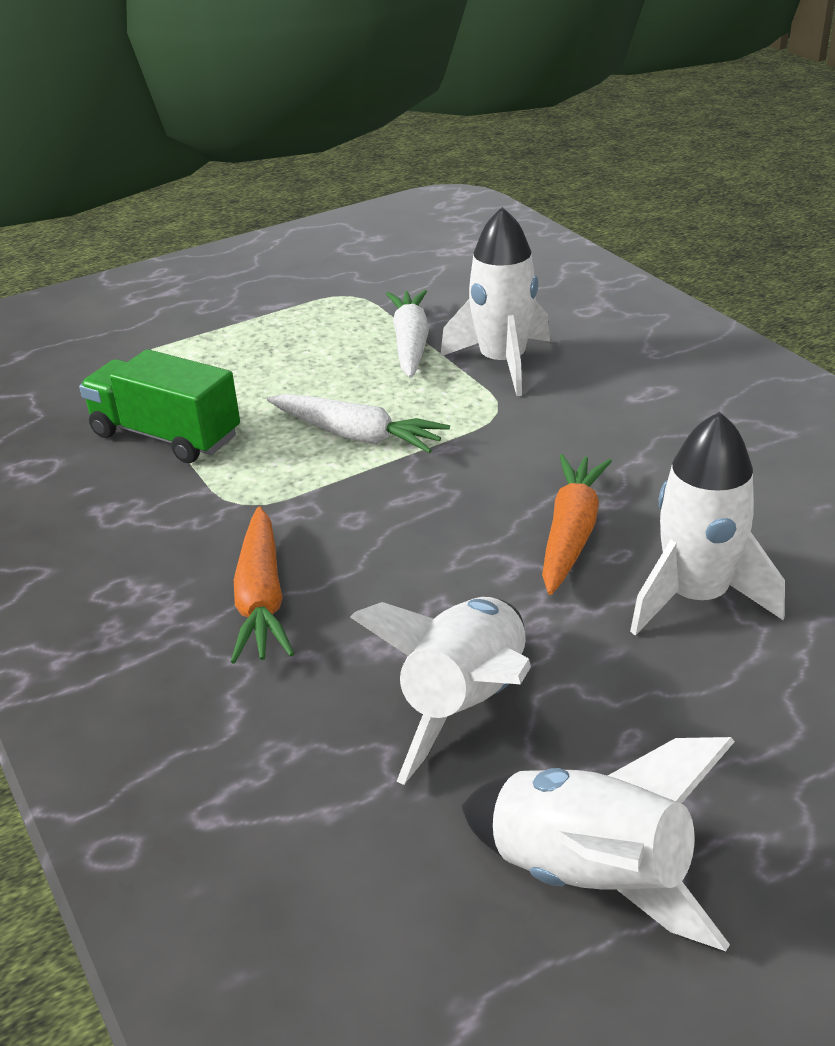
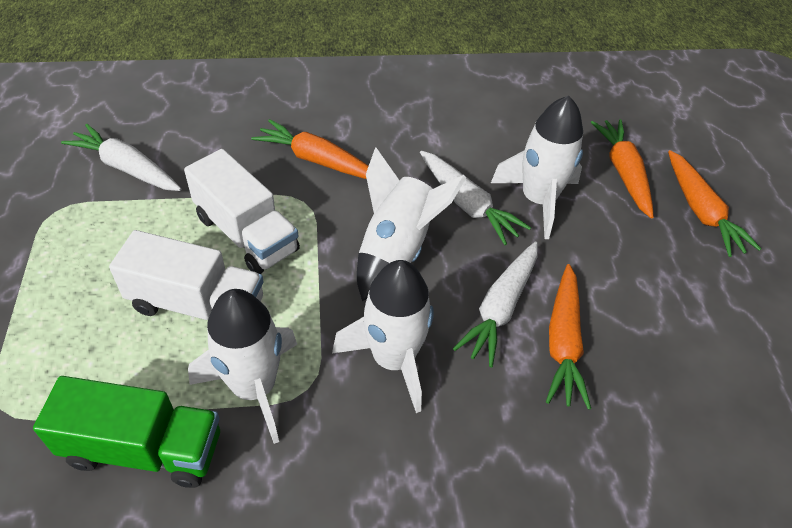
orange carrot: 2 -> 4
white carrot: 2 -> 3
white truck: 0 -> 2

